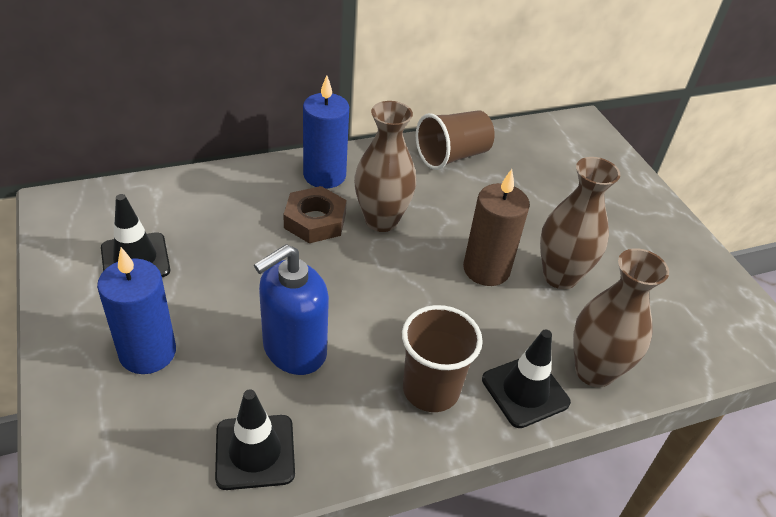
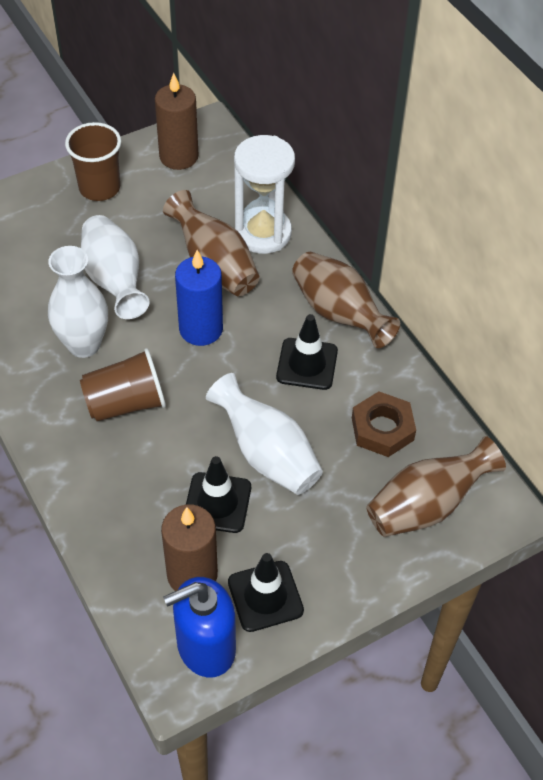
blue candle: 2 -> 1
brown candle: 1 -> 2
white hourglass: 0 -> 1
white vase: 0 -> 3

